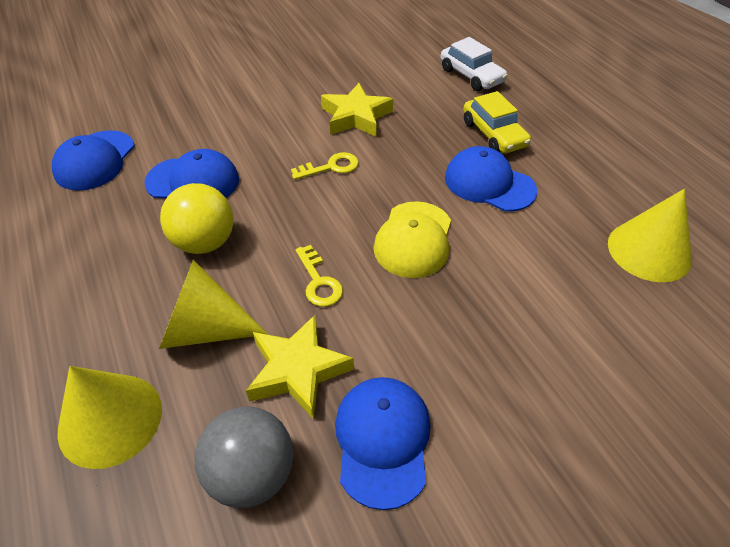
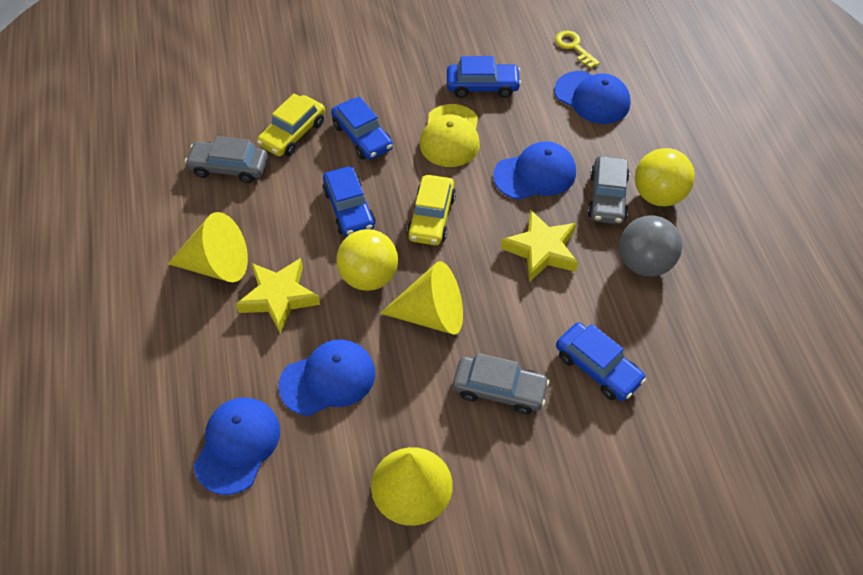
blue car: 0 -> 4
grey car: 0 -> 3
white car: 1 -> 0
yellow ball: 1 -> 2
yellow car: 1 -> 2
yellow key: 2 -> 1

